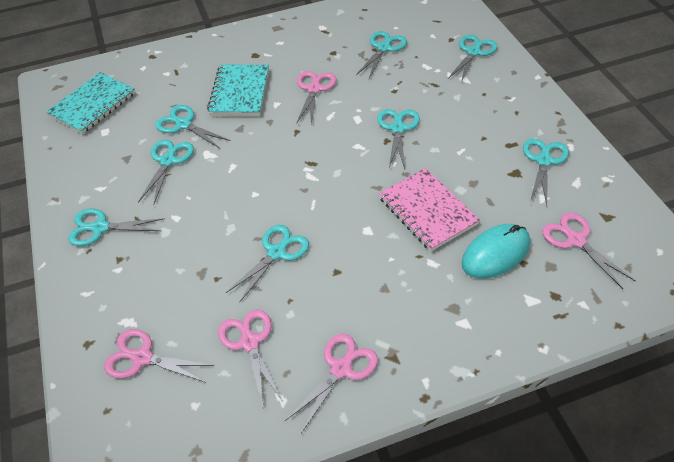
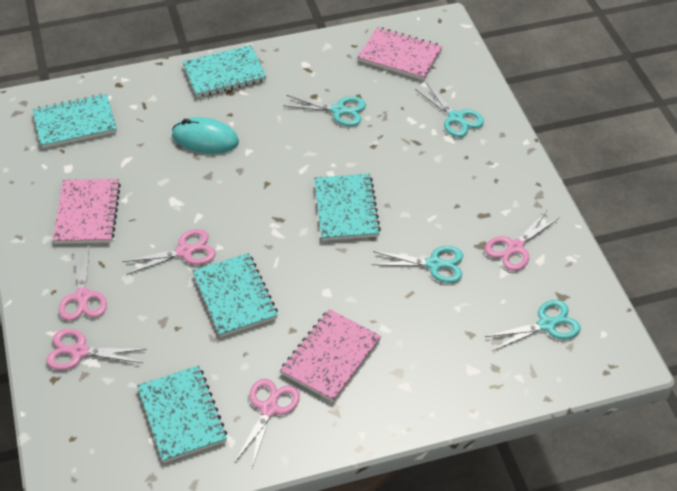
pink notebook: 1 -> 3
turquoise notebook: 2 -> 5
turquoise scissors: 8 -> 4

